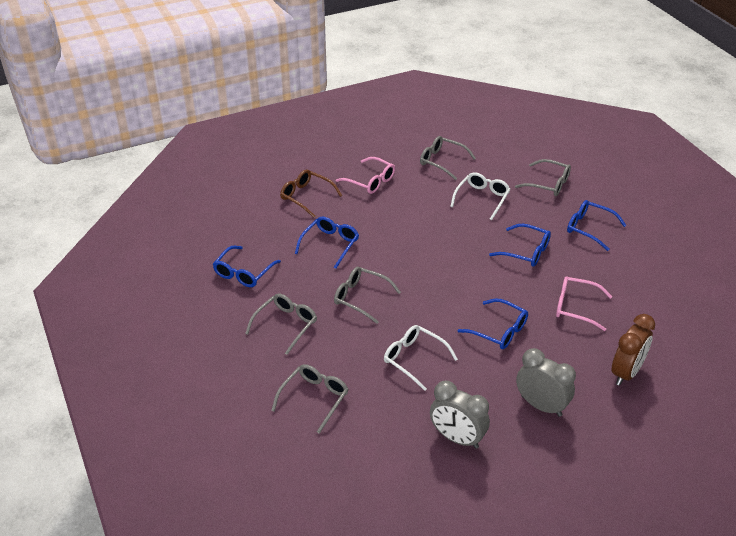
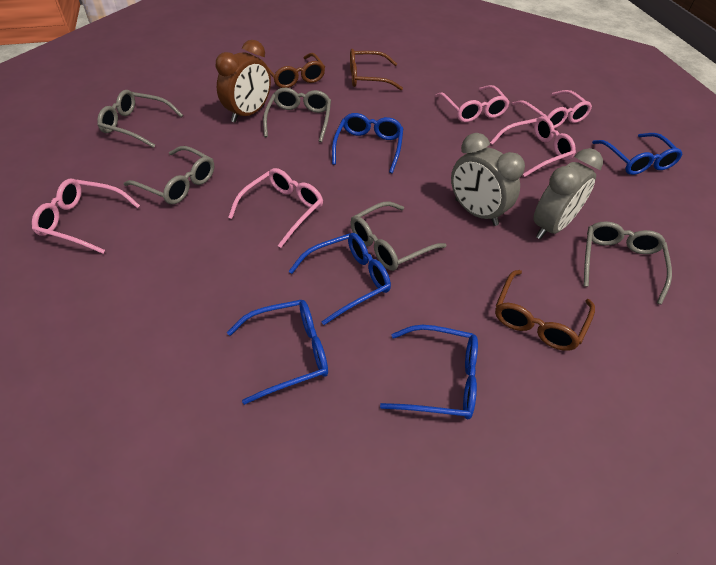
brown glasses: 1 -> 3
pink glasses: 2 -> 5
white glasses: 2 -> 0

